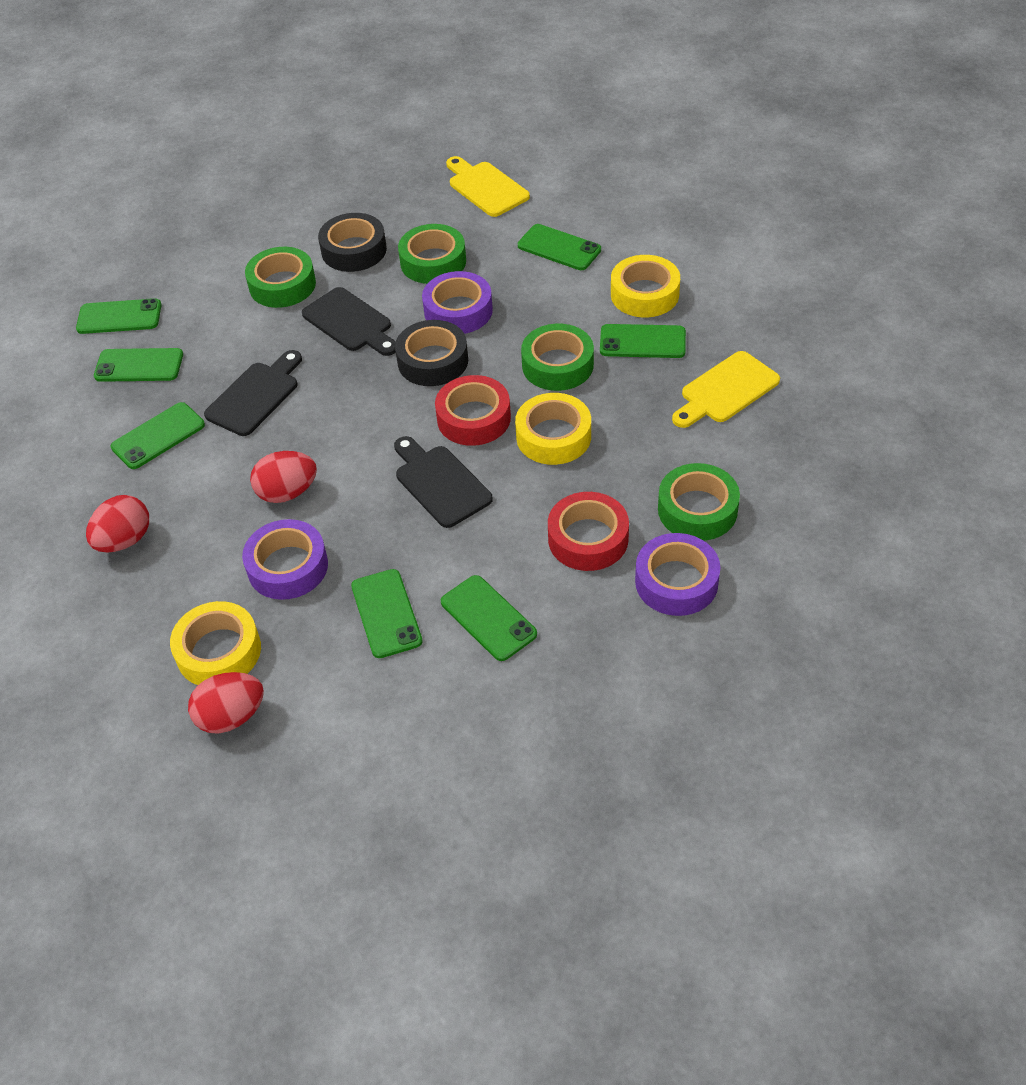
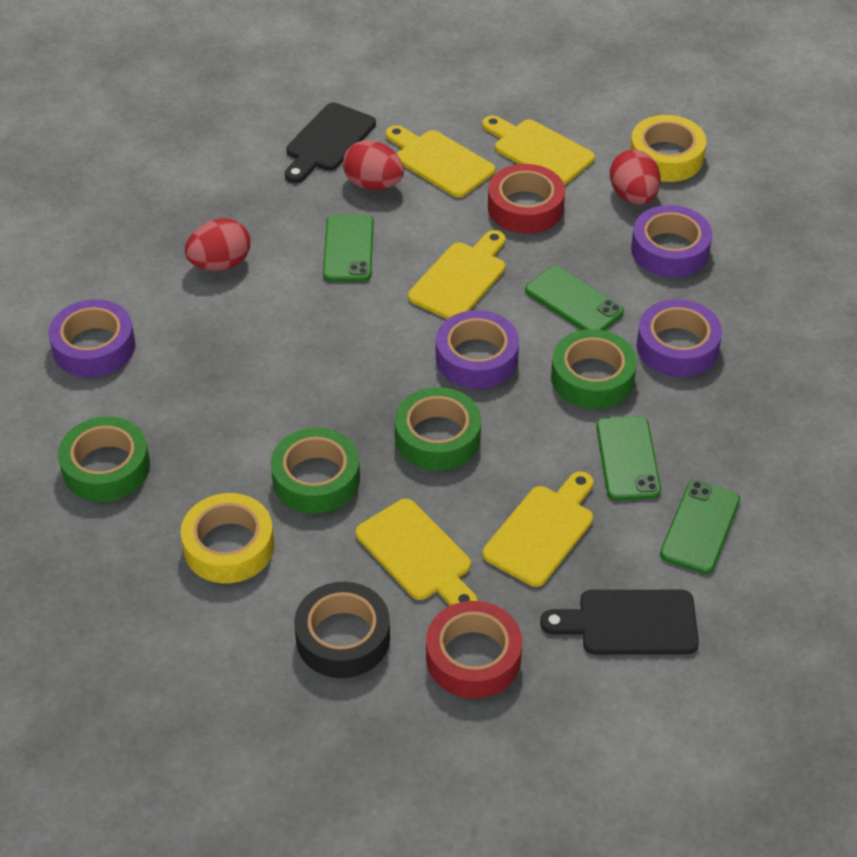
black cutting board: 3 -> 2
black tape: 2 -> 1
green phone: 7 -> 4
purple tape: 3 -> 4
yellow cutting board: 2 -> 5
yellow tape: 3 -> 2

